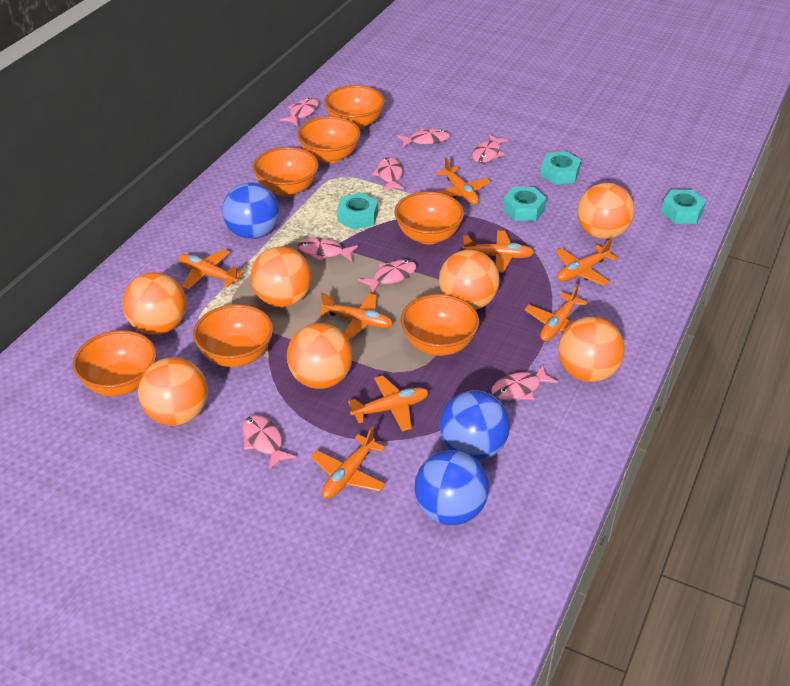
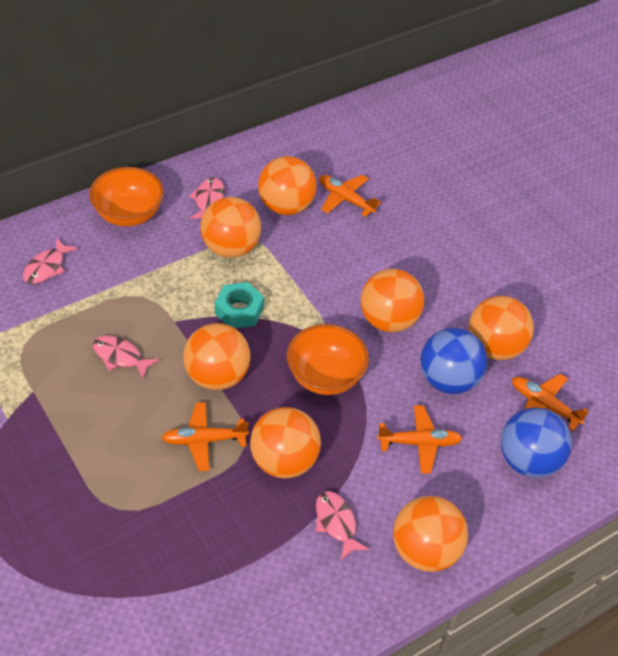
blue ball: 3 -> 2
orange bowl: 7 -> 2
orange plane: 8 -> 4
pink fish: 8 -> 4
turquoise nut: 4 -> 1

